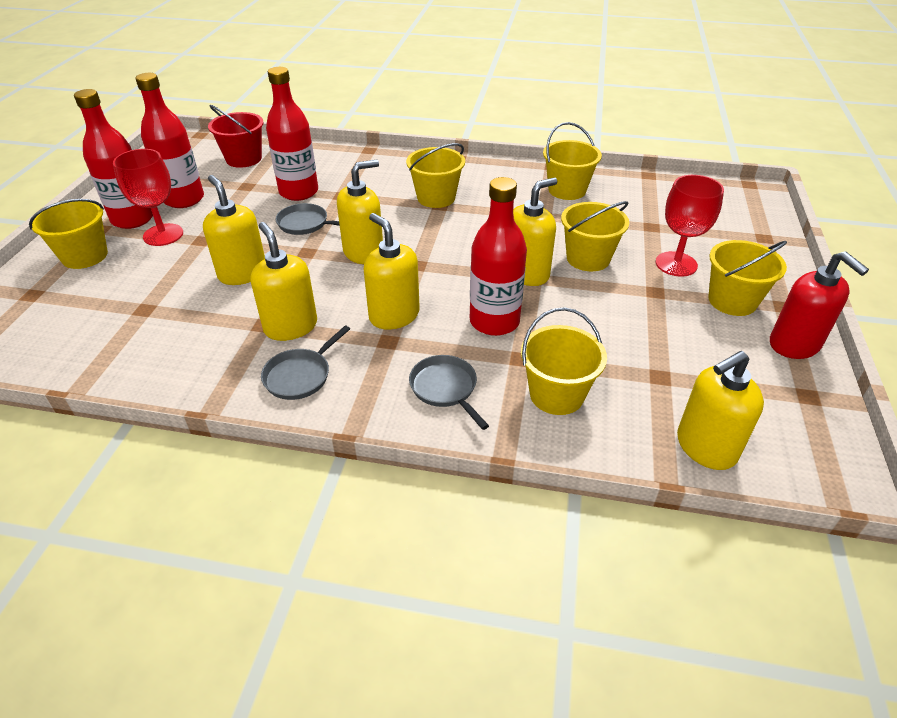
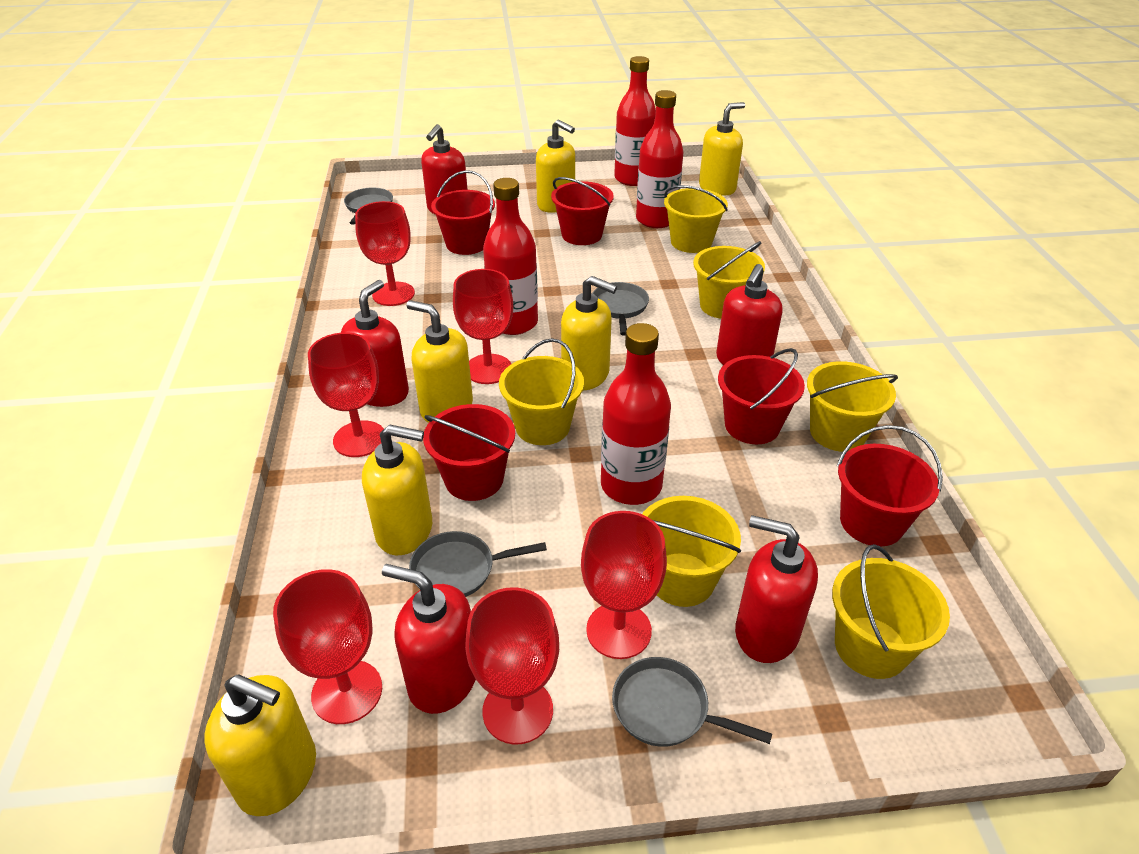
grey pan: 3 -> 4
red bucket: 1 -> 5
red goblet: 2 -> 6
red soap dispenser: 1 -> 5

